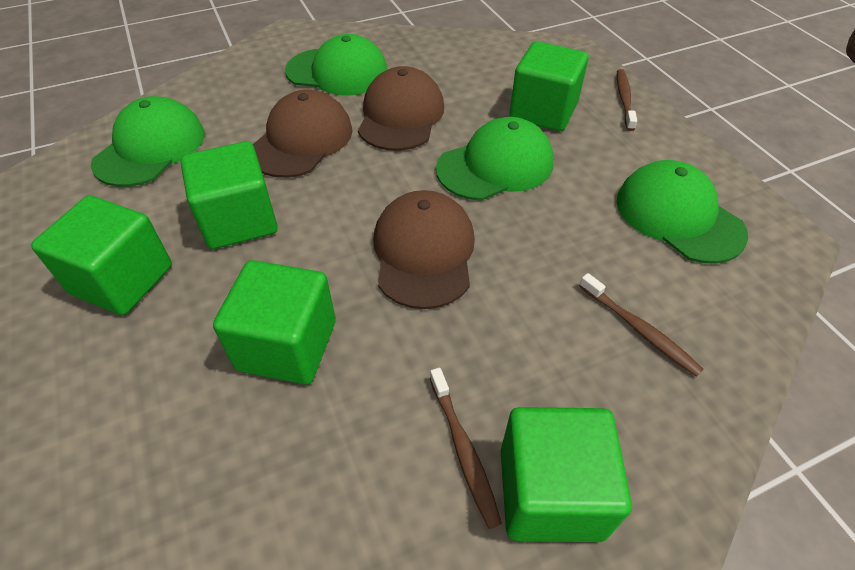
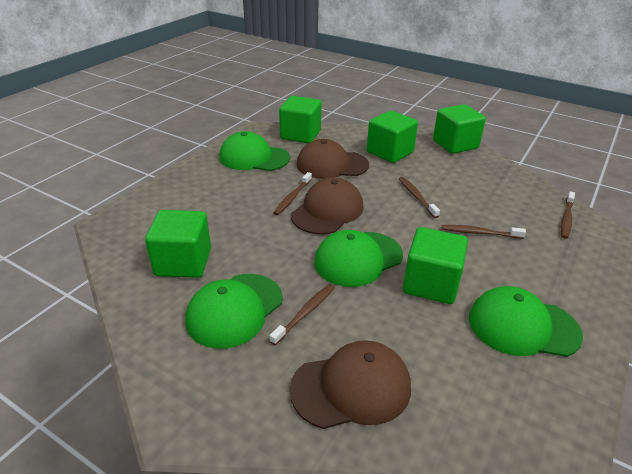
brown toothbrush: 3 -> 5

